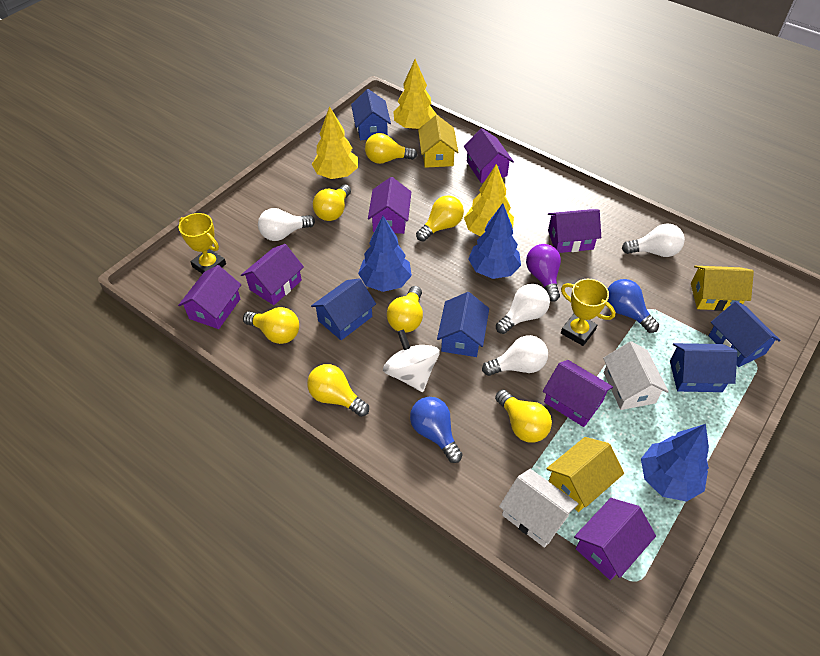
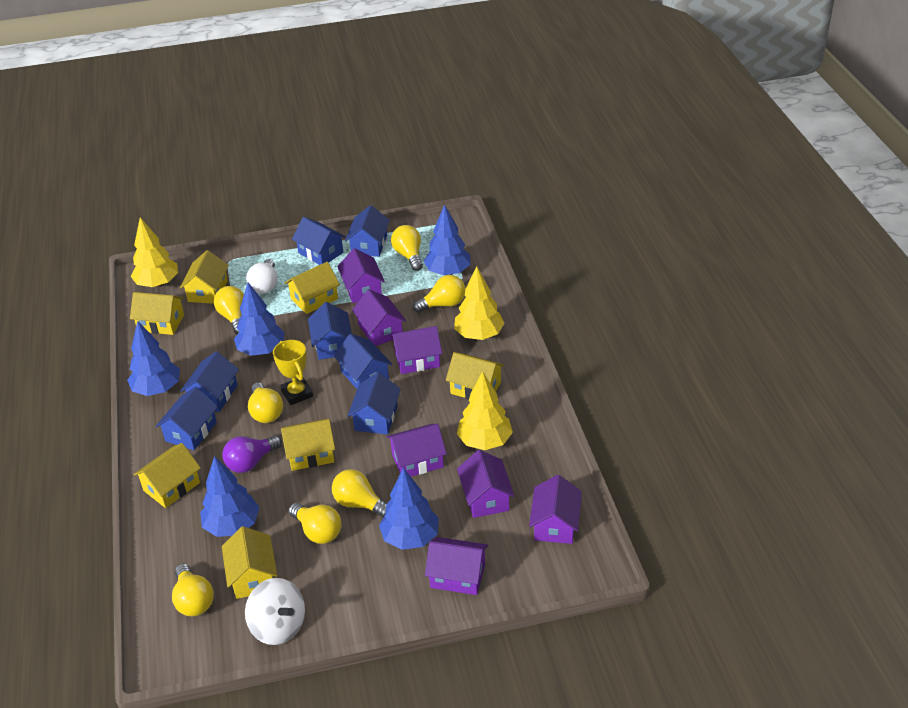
blue house: 5 -> 7
blue light bulb: 2 -> 0
blue tree: 3 -> 5
white house: 2 -> 0
white light bulb: 4 -> 1
yellow house: 3 -> 7
yellow trophy: 2 -> 1

